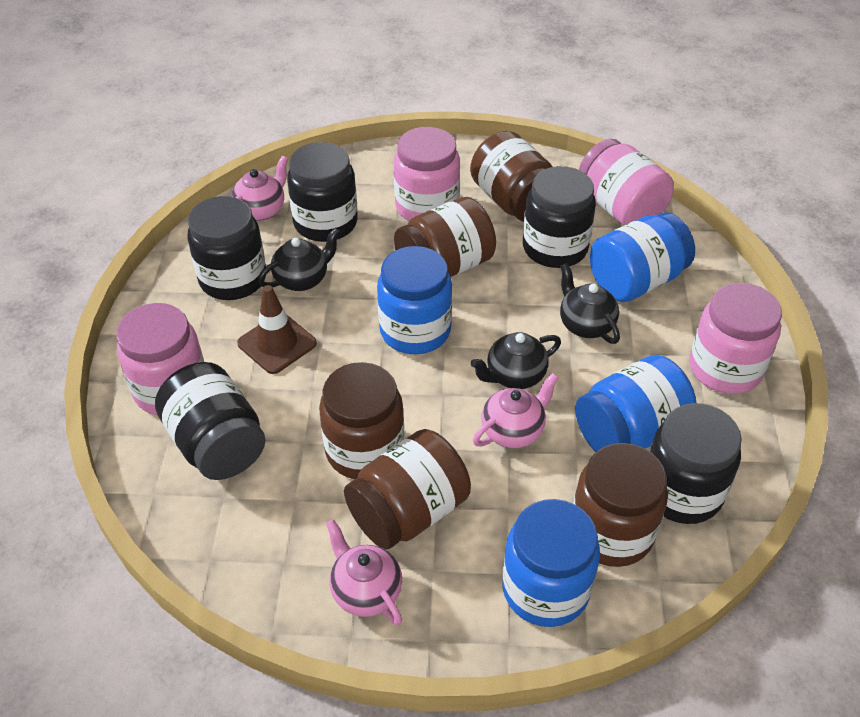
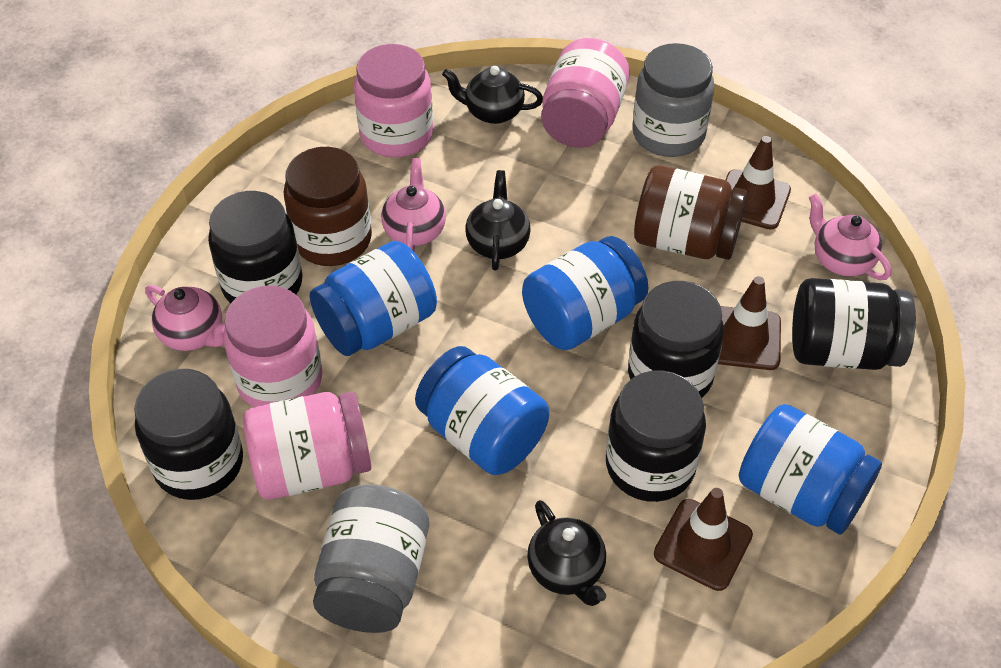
brown jar: 5 -> 2
brown traffic cone: 1 -> 3
grey jar: 0 -> 2

